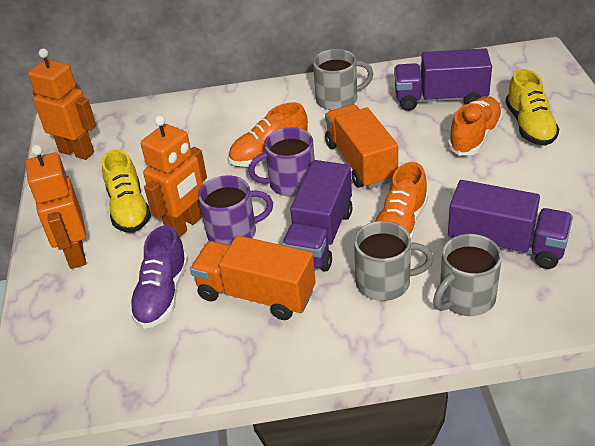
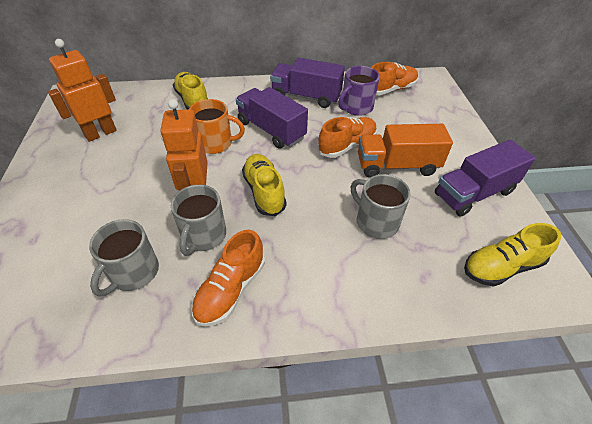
orange mug: 0 -> 1
orange robot: 3 -> 2
orange truck: 2 -> 1
purple mug: 2 -> 1
purple shoe: 1 -> 0
yellow shoe: 2 -> 3

